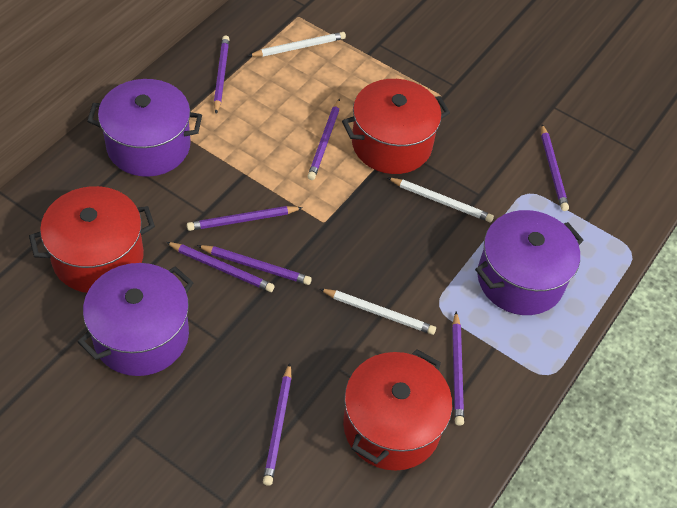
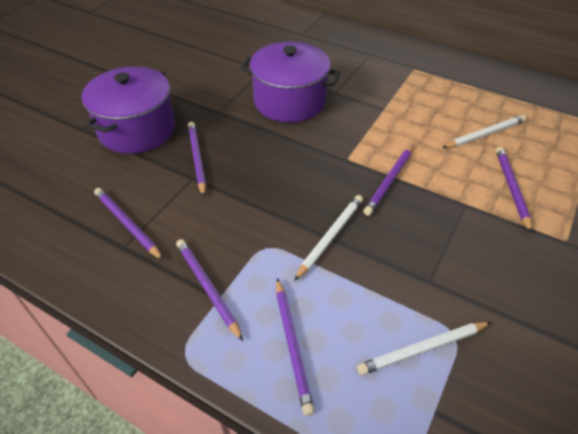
purple pencil: 8 -> 6
purple pot: 3 -> 2
red pot: 3 -> 0

